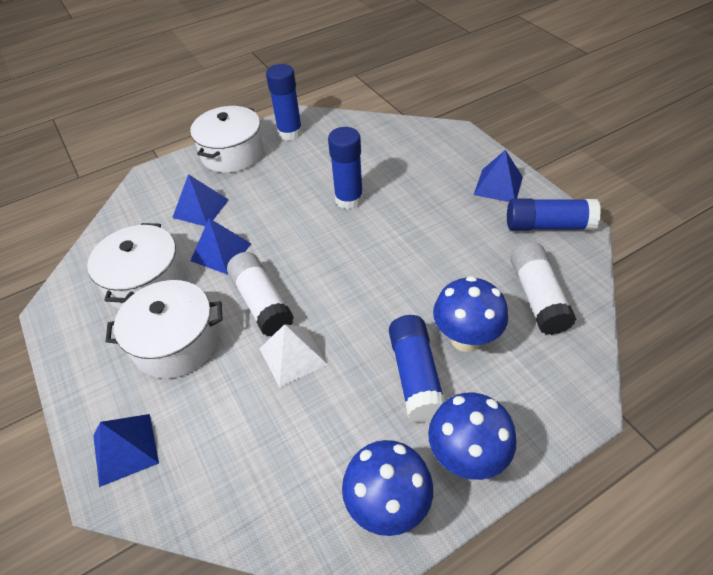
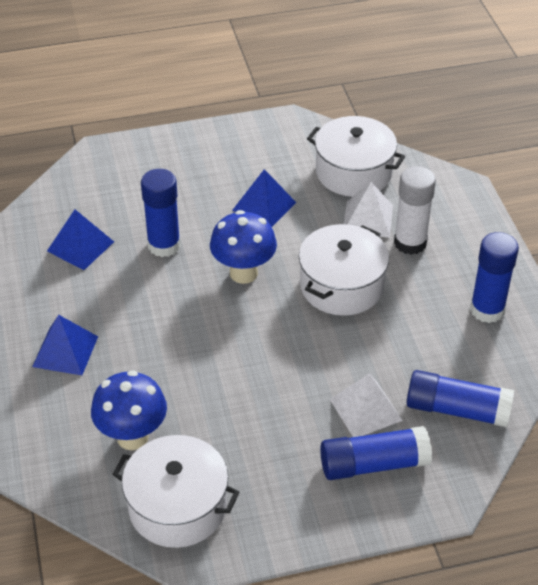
blue mushroom: 3 -> 2
blue pyramid: 4 -> 3
white glue stick: 2 -> 1
white pyramid: 1 -> 2

